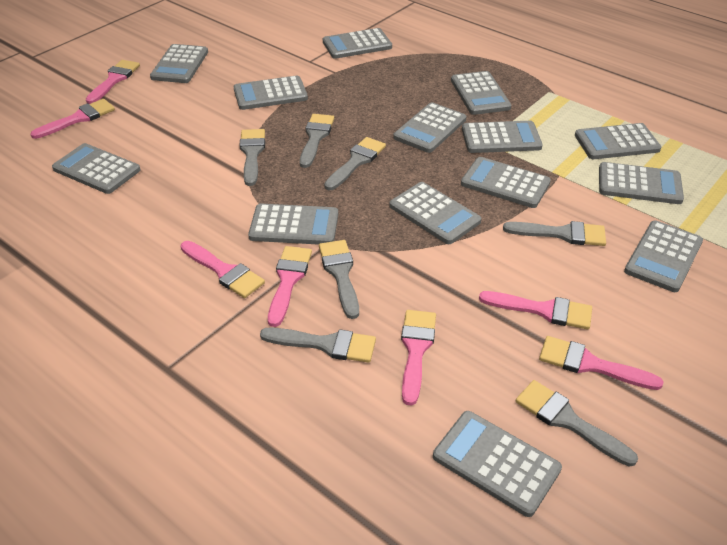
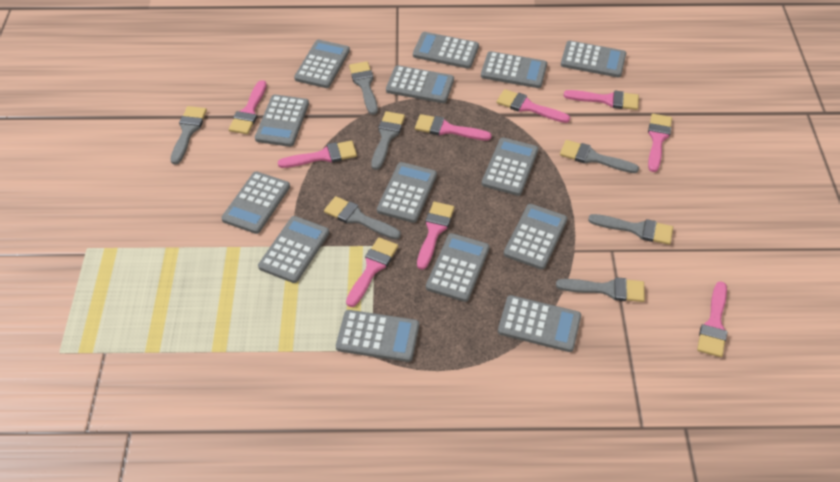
pink brush: 7 -> 9

